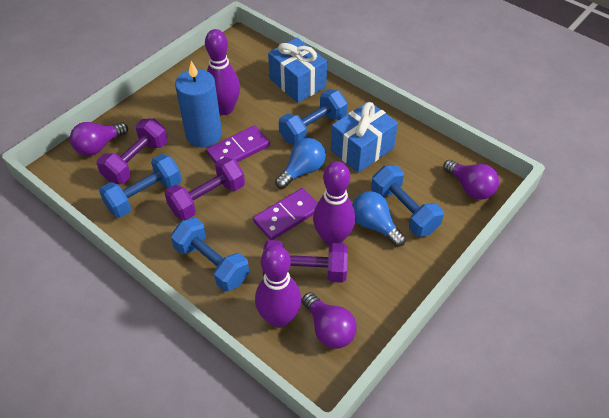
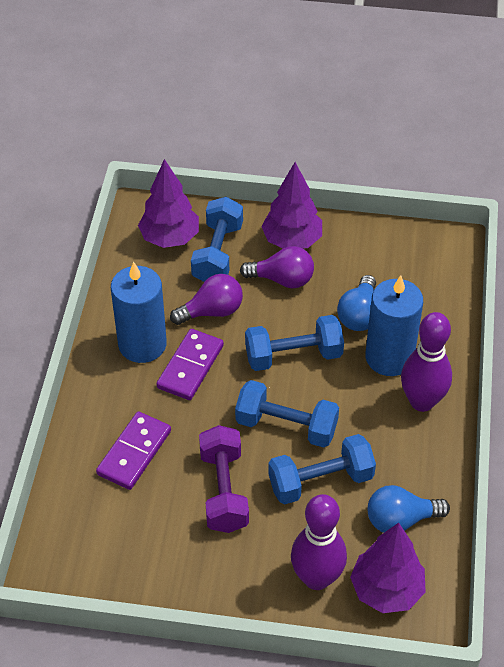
blue candle: 1 -> 2
blue gift: 2 -> 0
purple bowling pin: 3 -> 2
purple dumbbell: 3 -> 1
purple light bulb: 3 -> 2
purple tree: 0 -> 3

